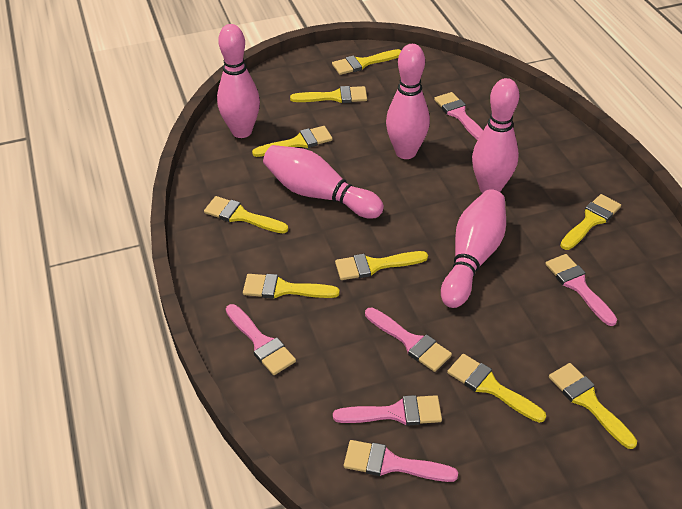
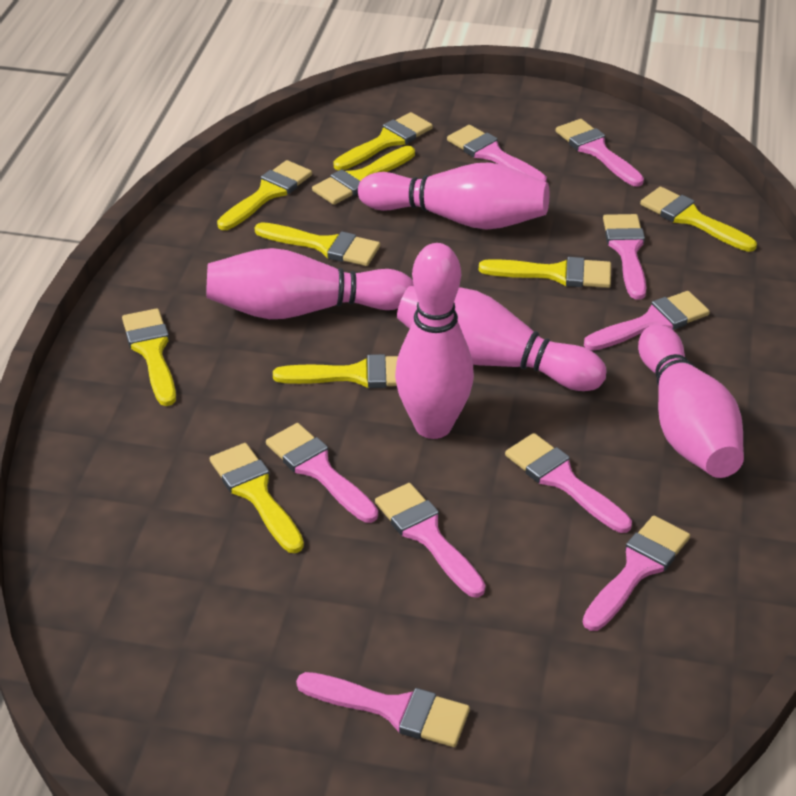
pink brush: 6 -> 9

